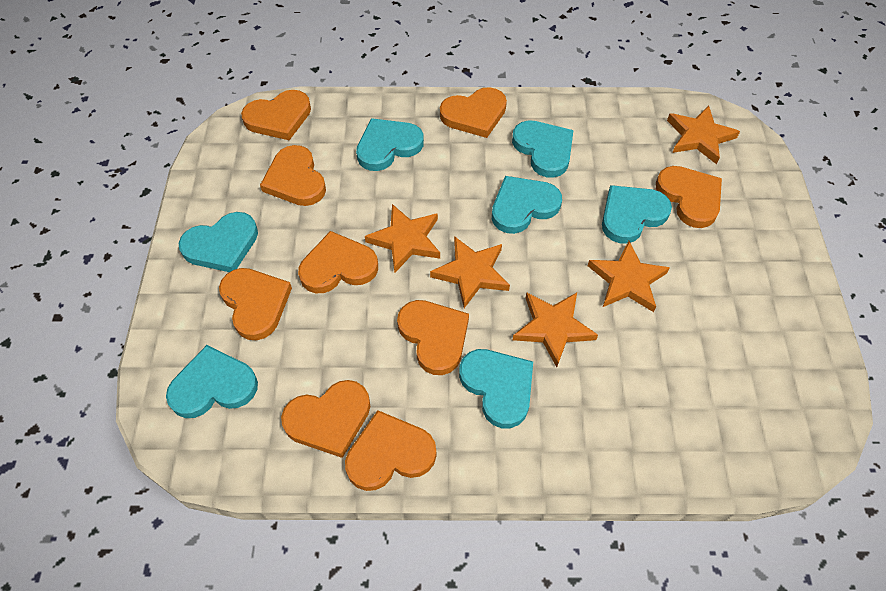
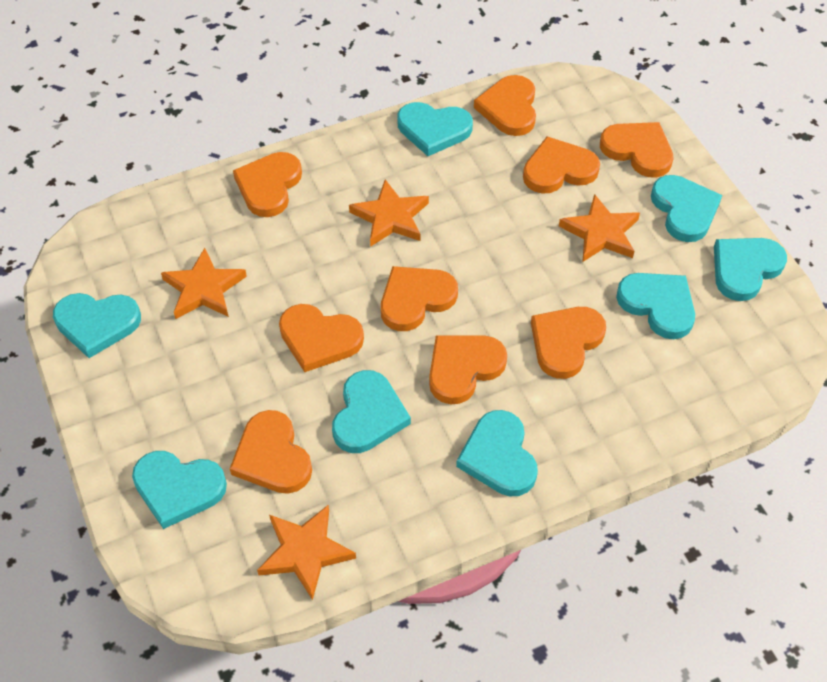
orange star: 5 -> 4
turquoise heart: 7 -> 8

